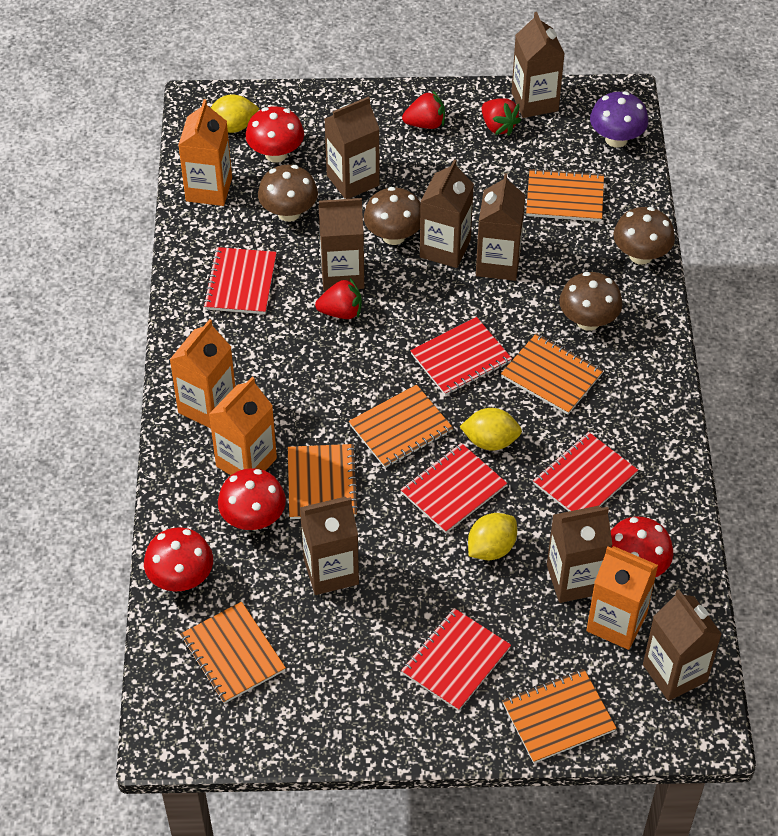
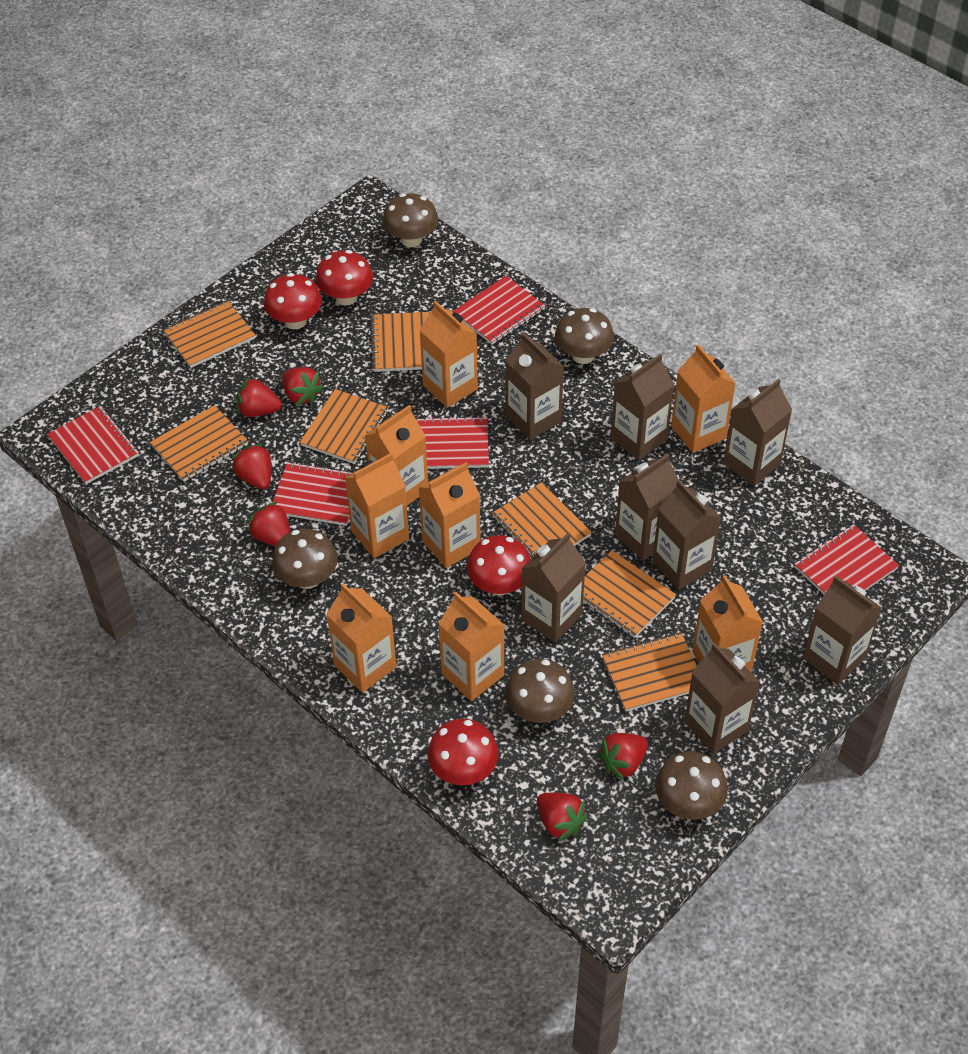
brown mushroom: 4 -> 5
orange carton: 4 -> 8
orange notebook: 6 -> 7
purple mushroom: 1 -> 0
red strawberry: 3 -> 6
yellow lemon: 3 -> 0

